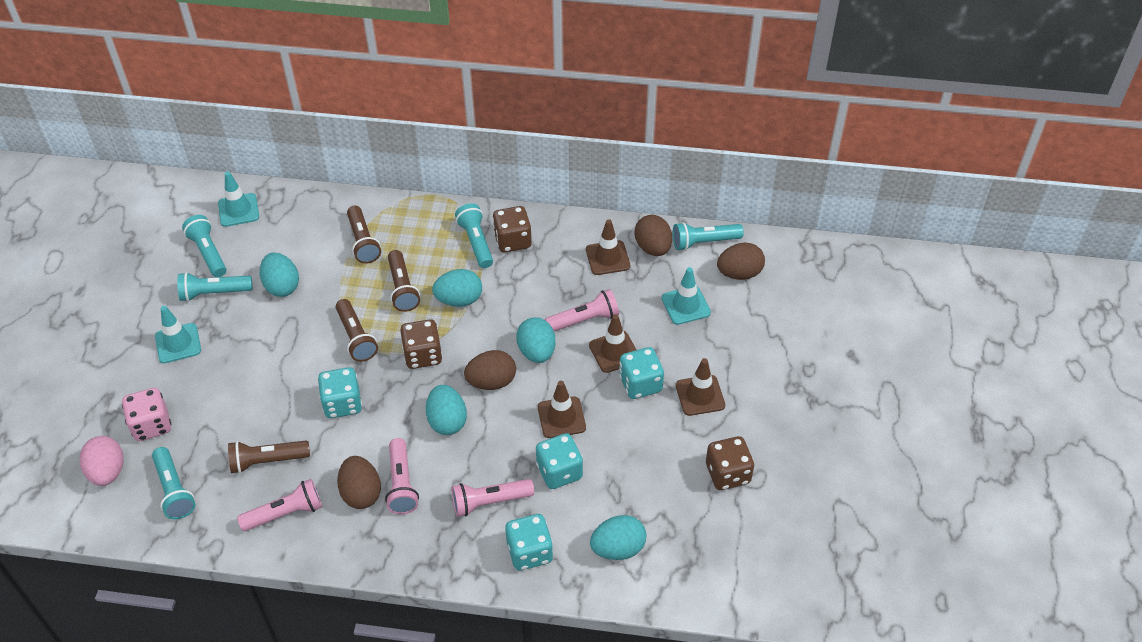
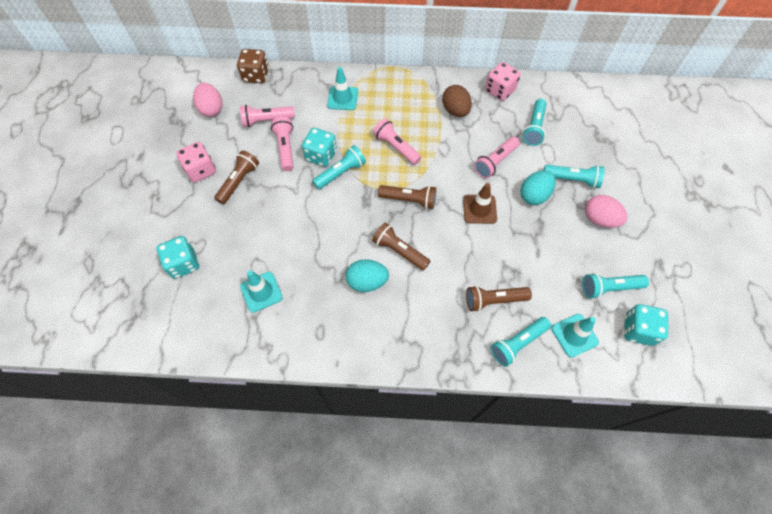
brown dice: 3 -> 1
brown egg: 4 -> 1
brown traffic cone: 4 -> 1
pink dice: 1 -> 2
pink egg: 1 -> 2
turquoise dice: 4 -> 3
turquoise egg: 5 -> 2

